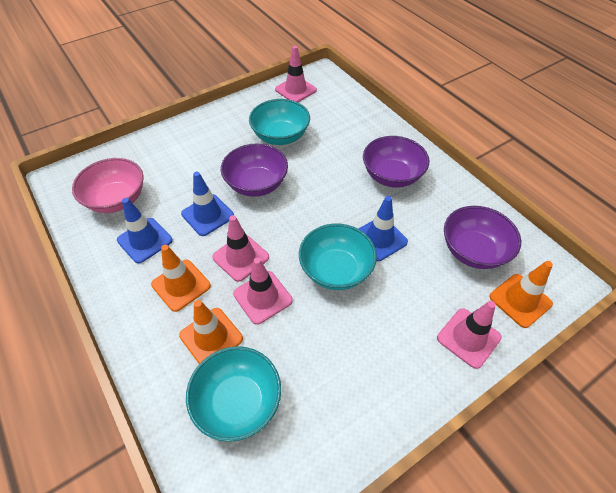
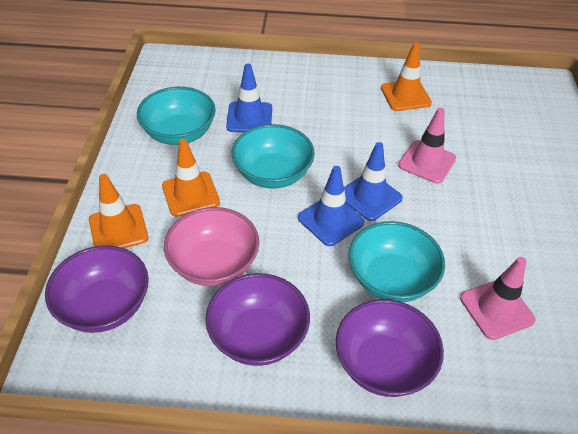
pink traffic cone: 4 -> 2

